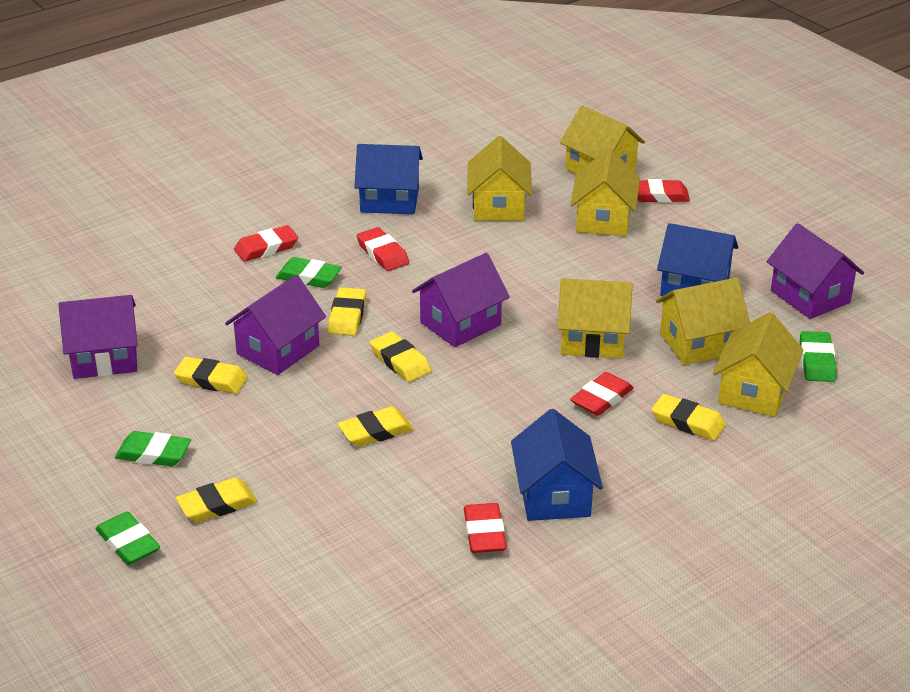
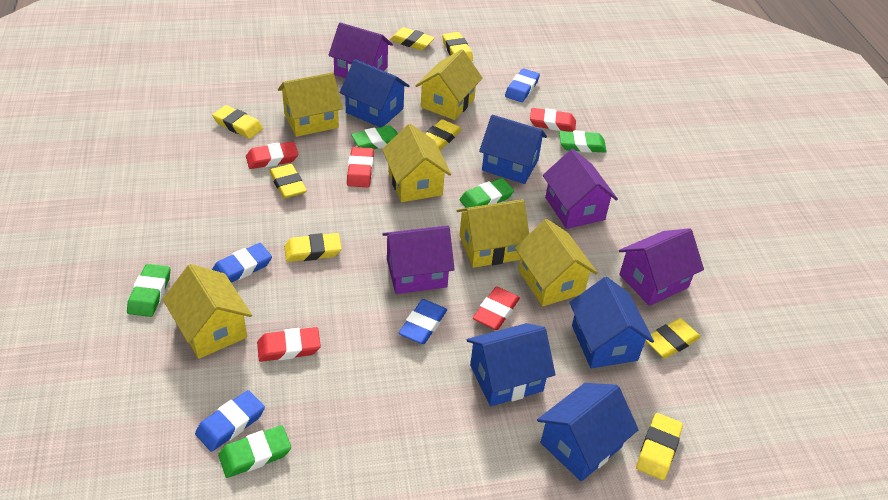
blue eraser: 0 -> 4
blue house: 3 -> 5
green eraser: 4 -> 5
yellow eraser: 6 -> 8

